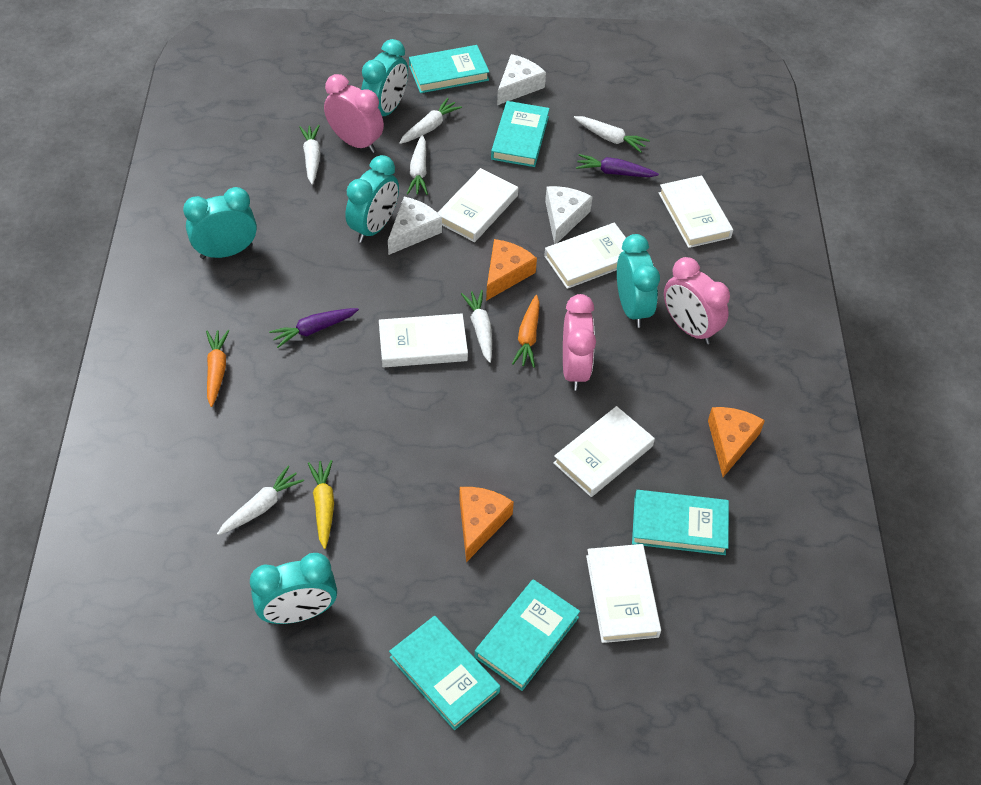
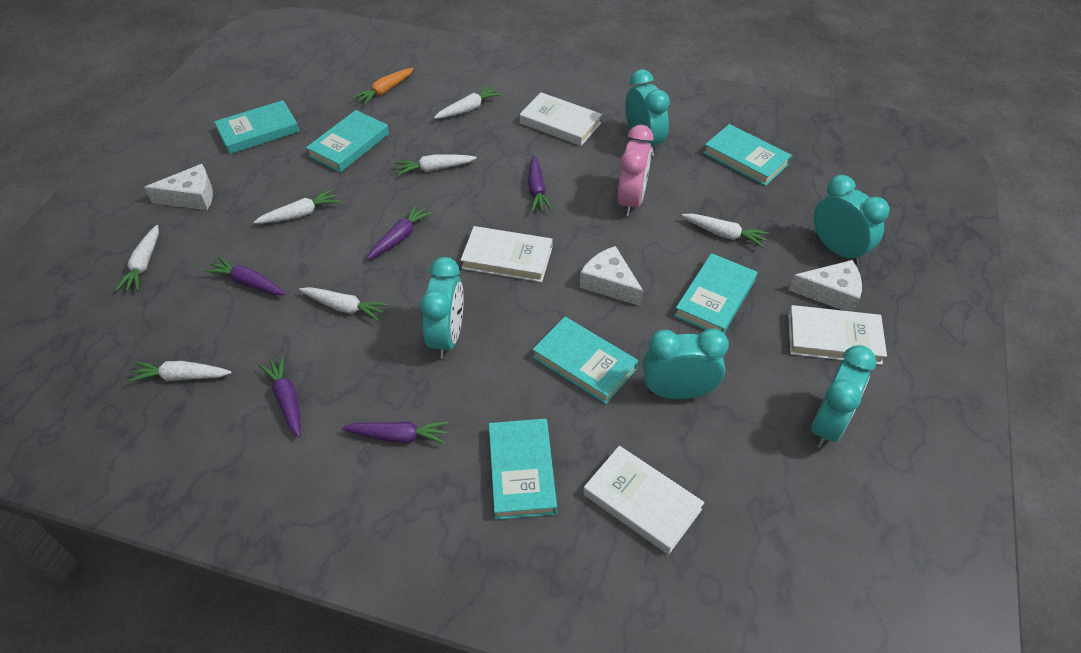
orange carrot: 2 -> 1
orange cheese: 3 -> 0
pink clock: 3 -> 1
purple carrot: 2 -> 5
turquoise book: 5 -> 6
white book: 6 -> 4
white carrot: 6 -> 7
yellow carrot: 1 -> 0

